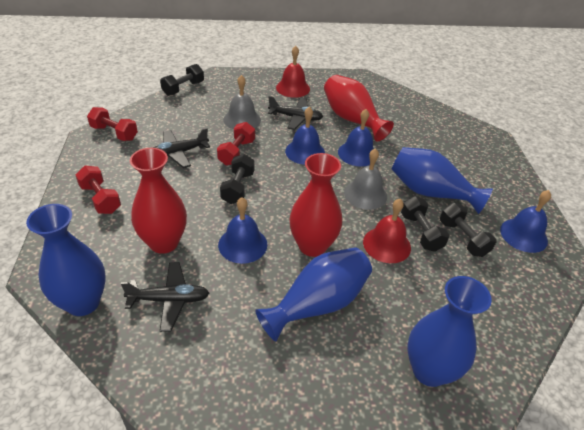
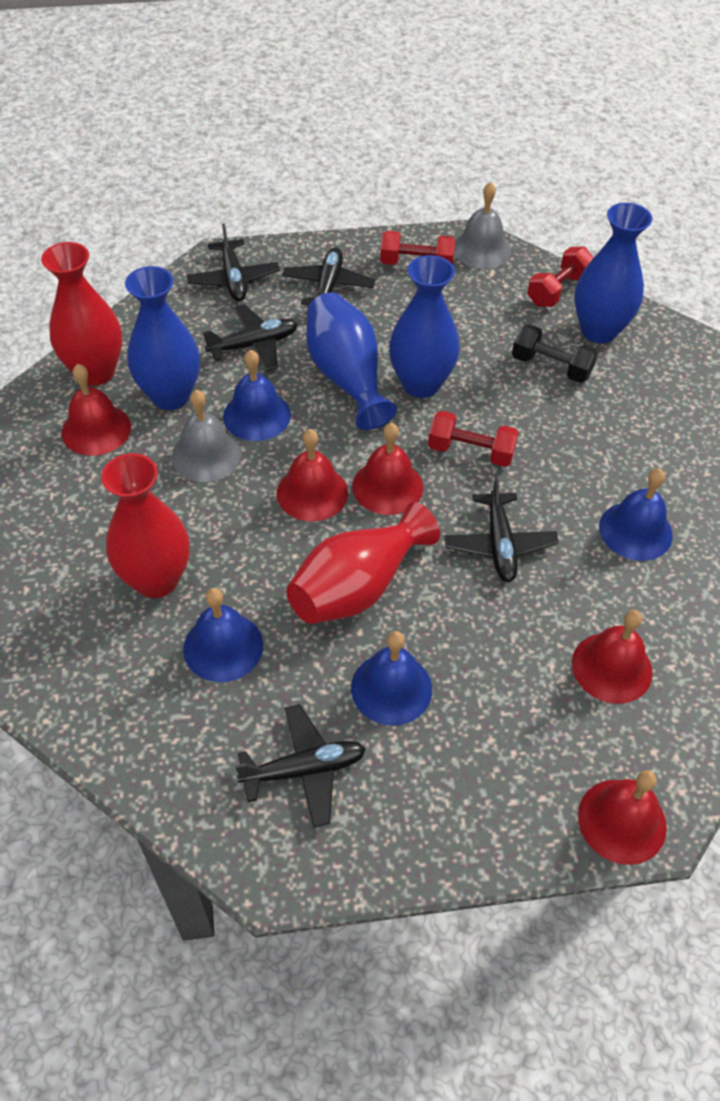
black dumbbell: 4 -> 1
black plane: 3 -> 5
red bell: 2 -> 5

